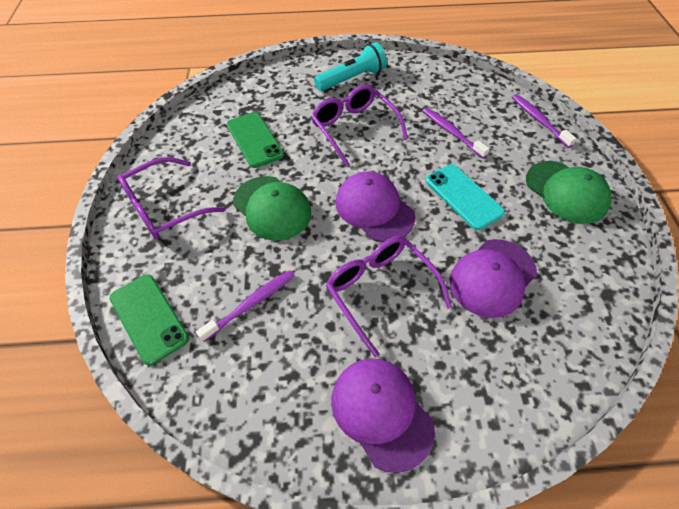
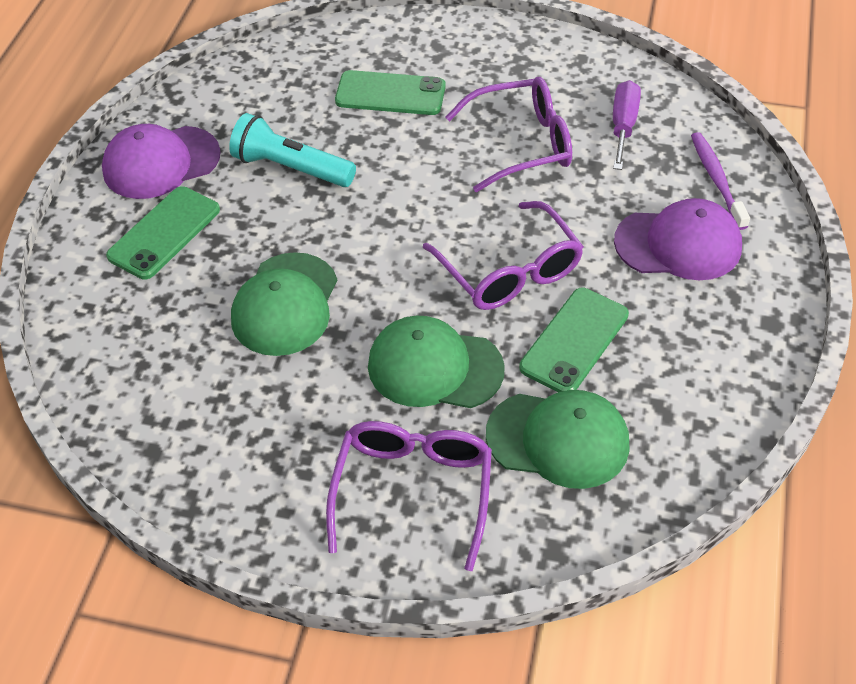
green cap: 2 -> 3
green phone: 2 -> 3
purple cap: 3 -> 2
purple screwdriver: 0 -> 1
purple toothbrush: 3 -> 1
turquoise phone: 1 -> 0

